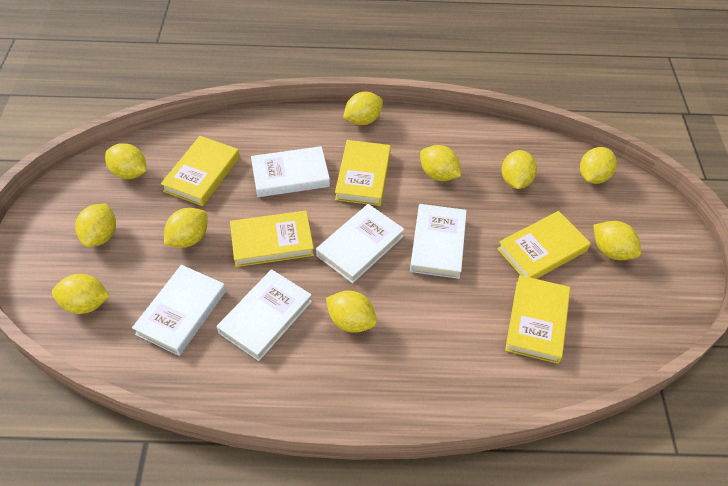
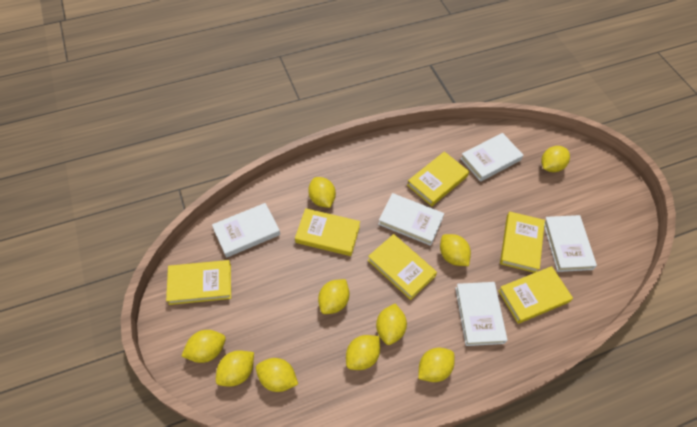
yellow book: 5 -> 6

